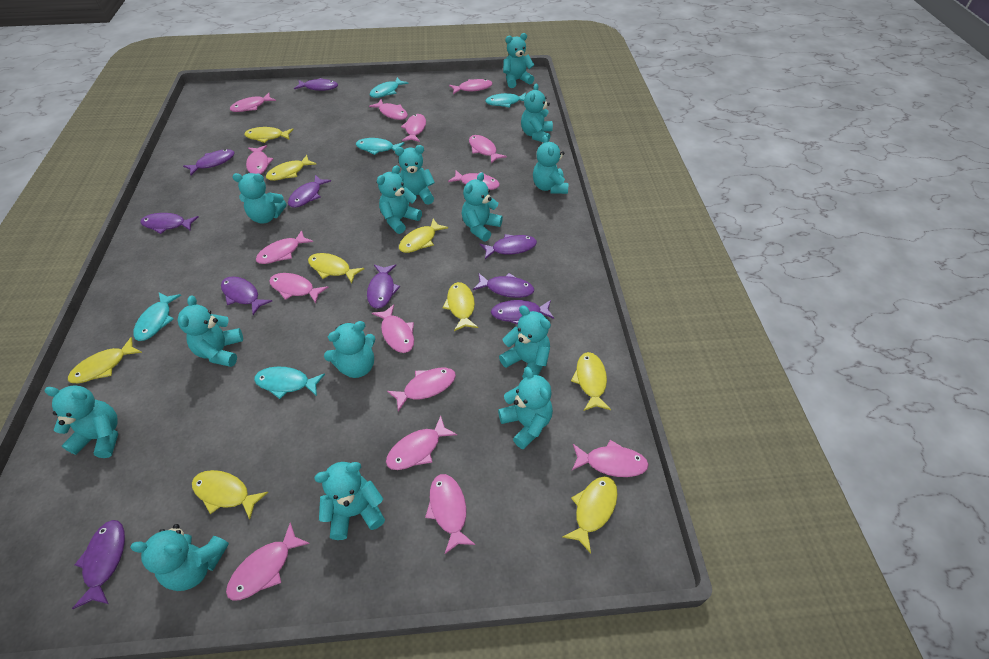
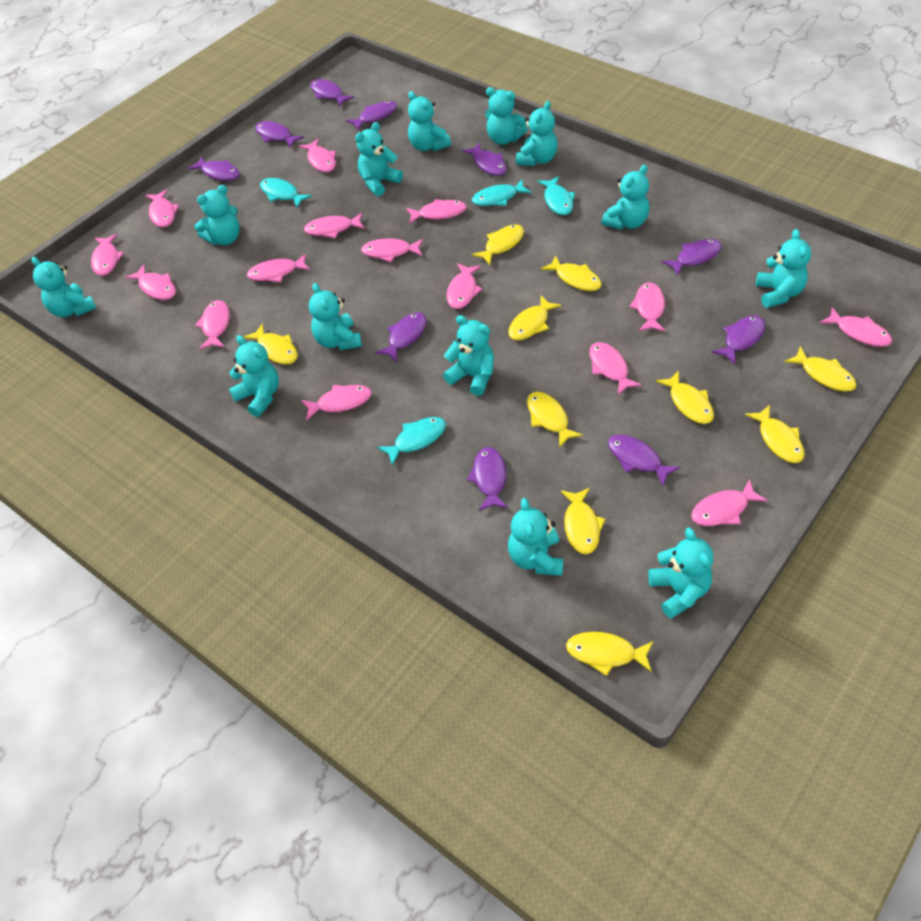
turquoise fish: 5 -> 4
turquoise teddy bear: 14 -> 13
yellow fish: 9 -> 10

